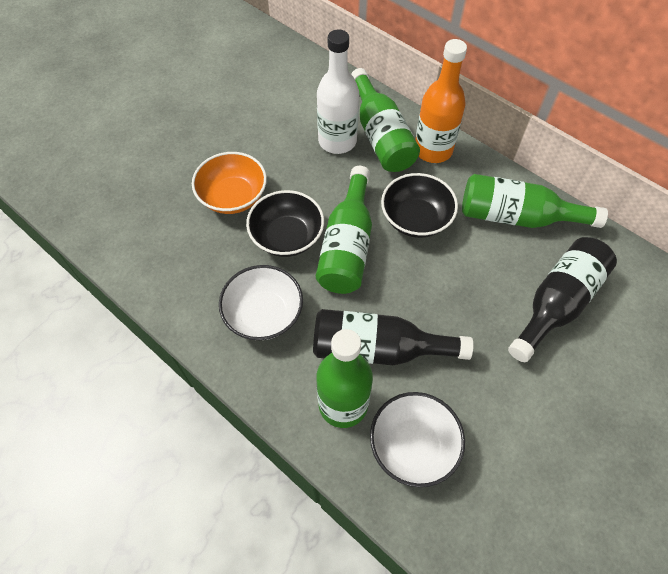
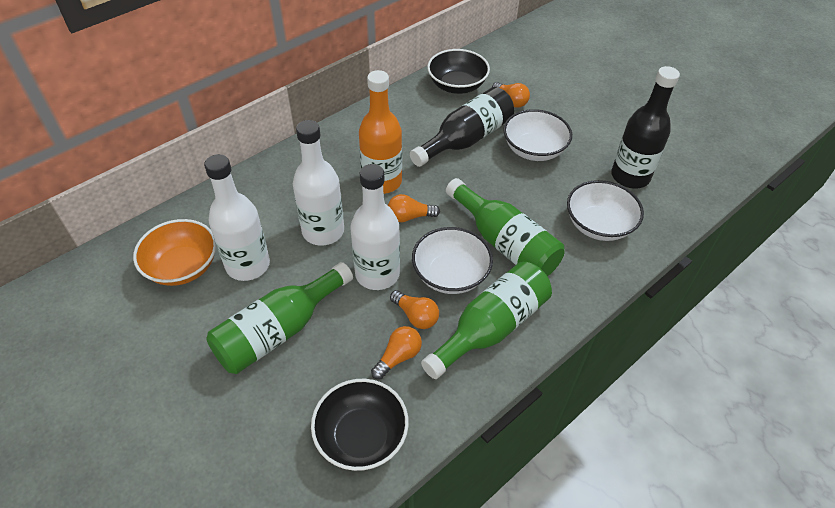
green bottle: 4 -> 3
orange light bulb: 0 -> 4
white bottle: 1 -> 3
white bowl: 2 -> 3

